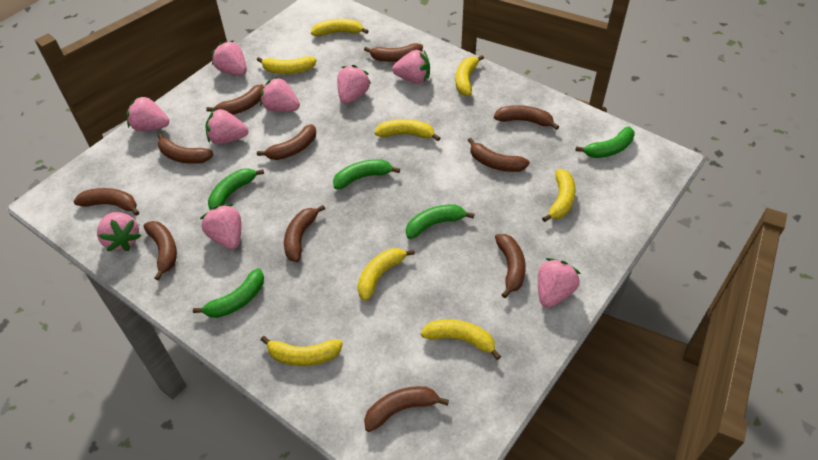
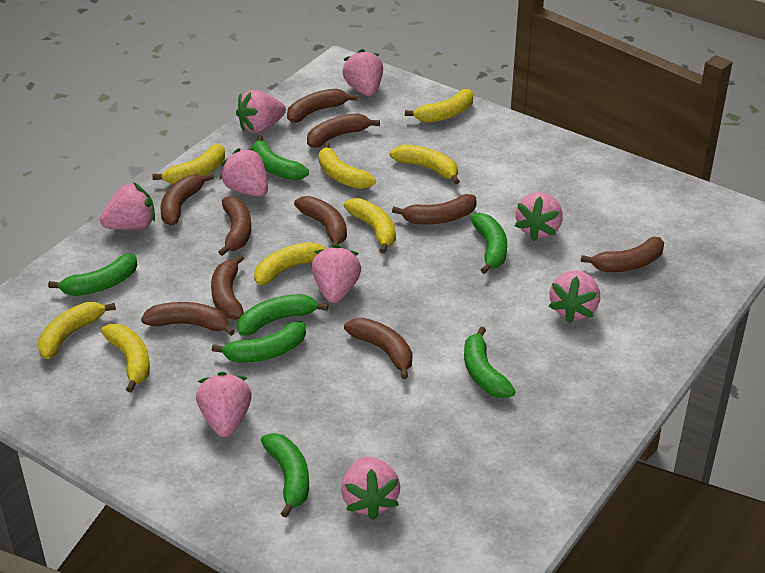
brown banana: 11 -> 10
green banana: 5 -> 7

